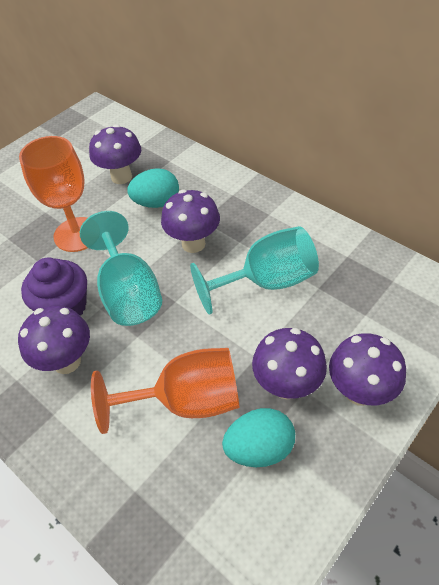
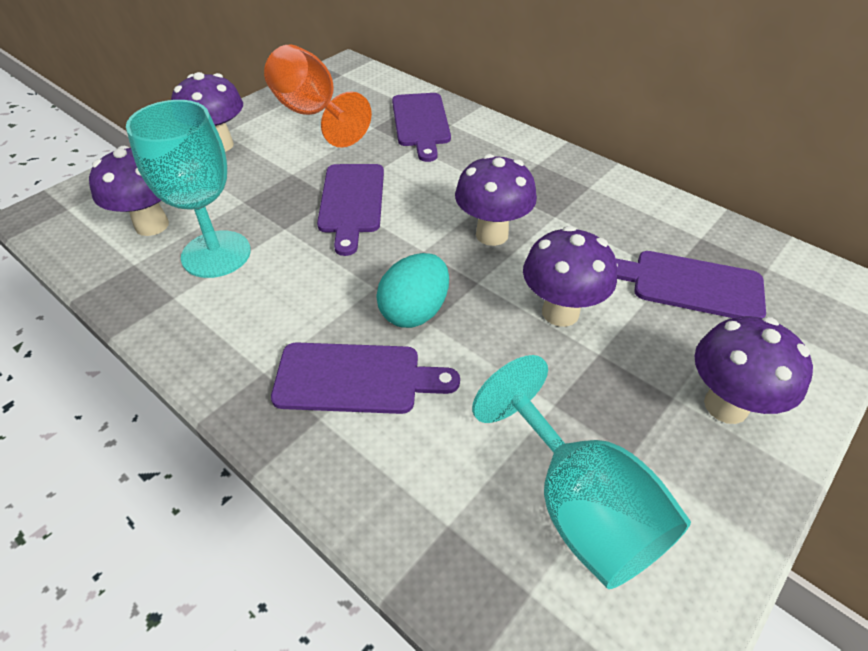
orange goblet: 2 -> 1
purple cupcake: 1 -> 0
purple cutting board: 0 -> 4
turquoise egg: 2 -> 1

